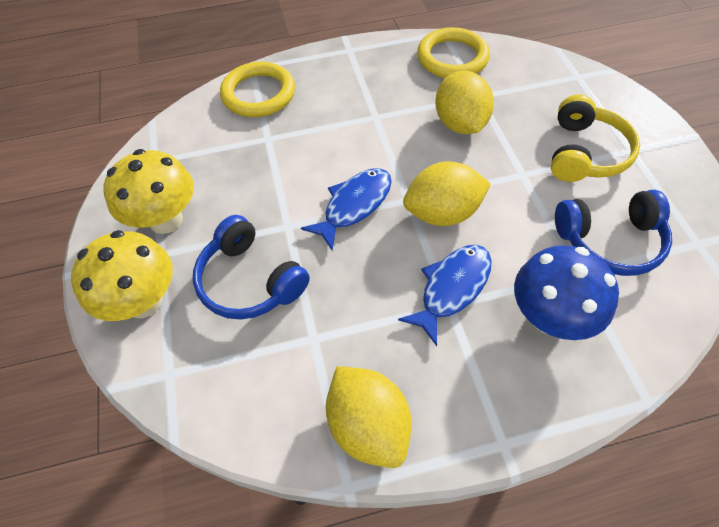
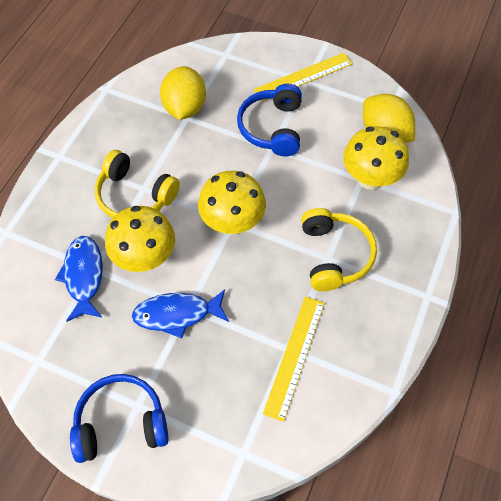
blue mushroom: 1 -> 0
yellow headphones: 1 -> 2
yellow lemon: 3 -> 2
yellow mushroom: 2 -> 3
yellow ring: 2 -> 0
yellow ruler: 0 -> 2

